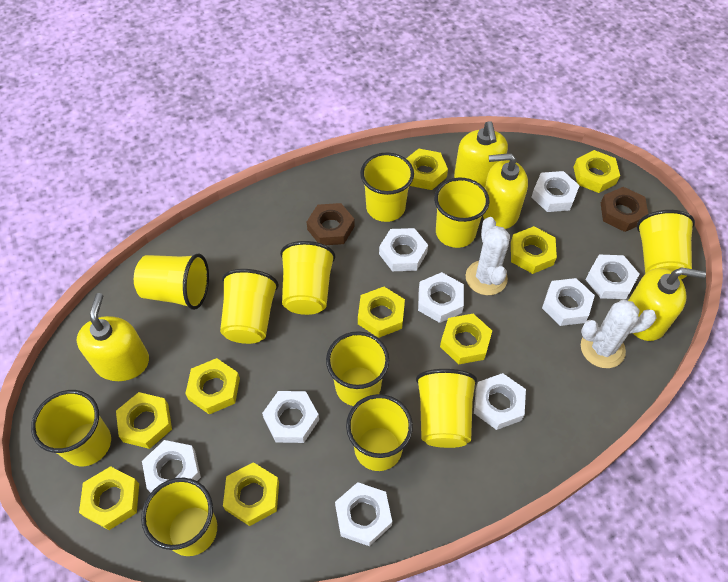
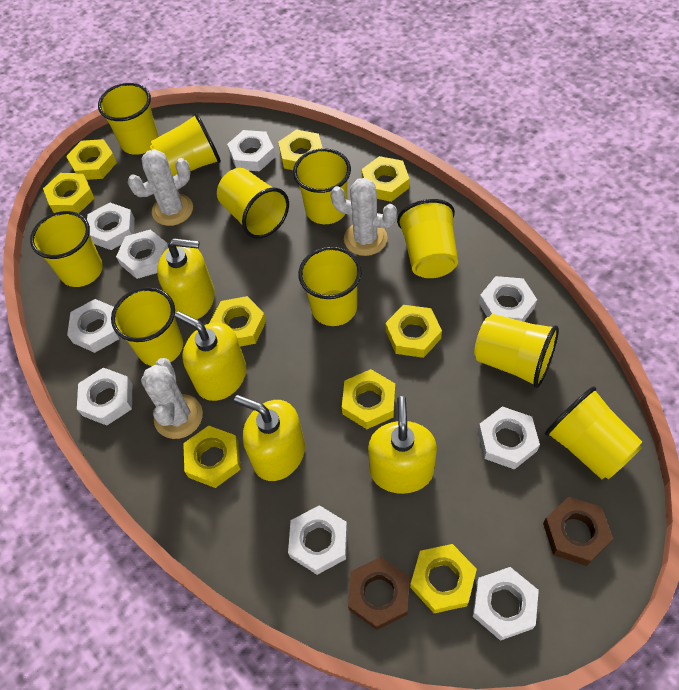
white cactus: 2 -> 3
yellow cup: 11 -> 10

